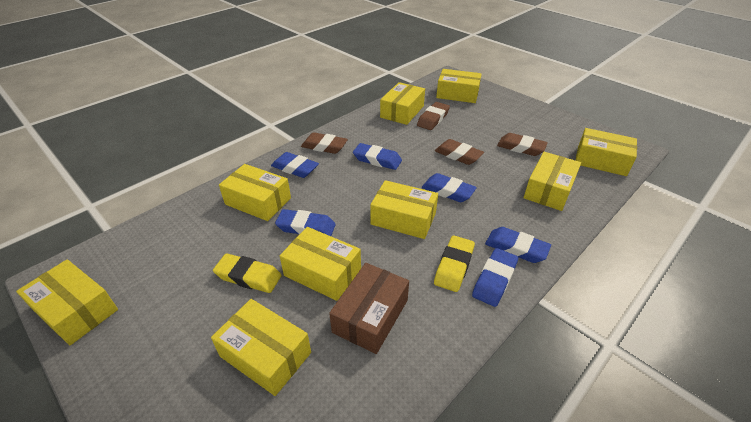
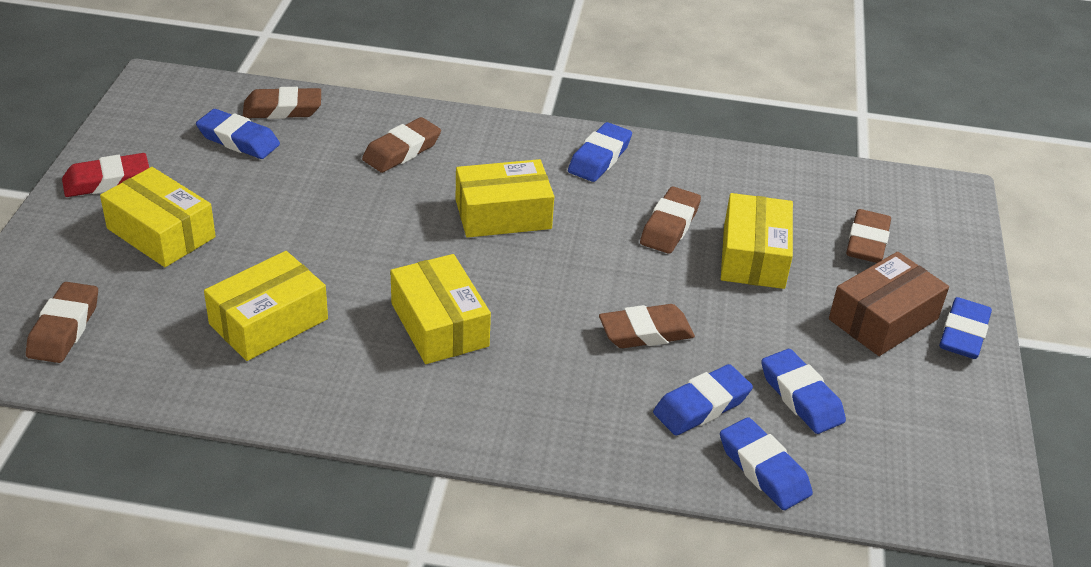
brown eraser: 4 -> 6
red eraser: 0 -> 1
yellow box: 9 -> 5
yellow eraser: 2 -> 0

